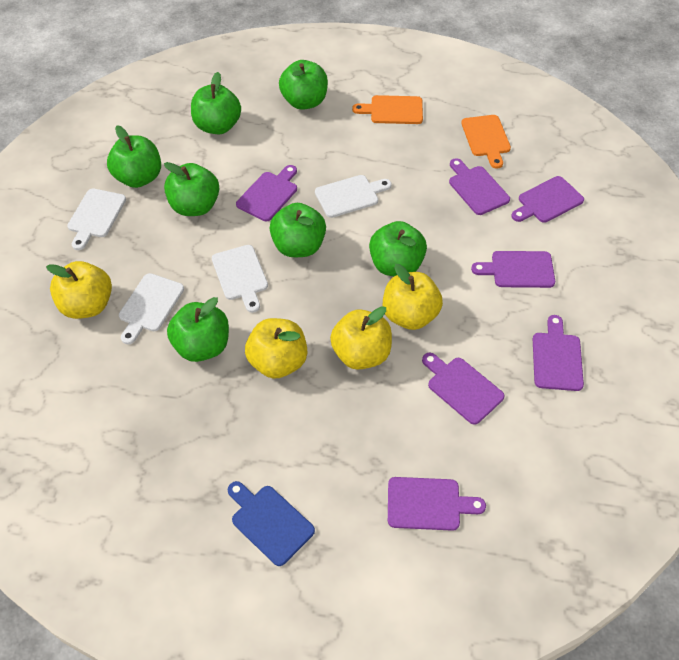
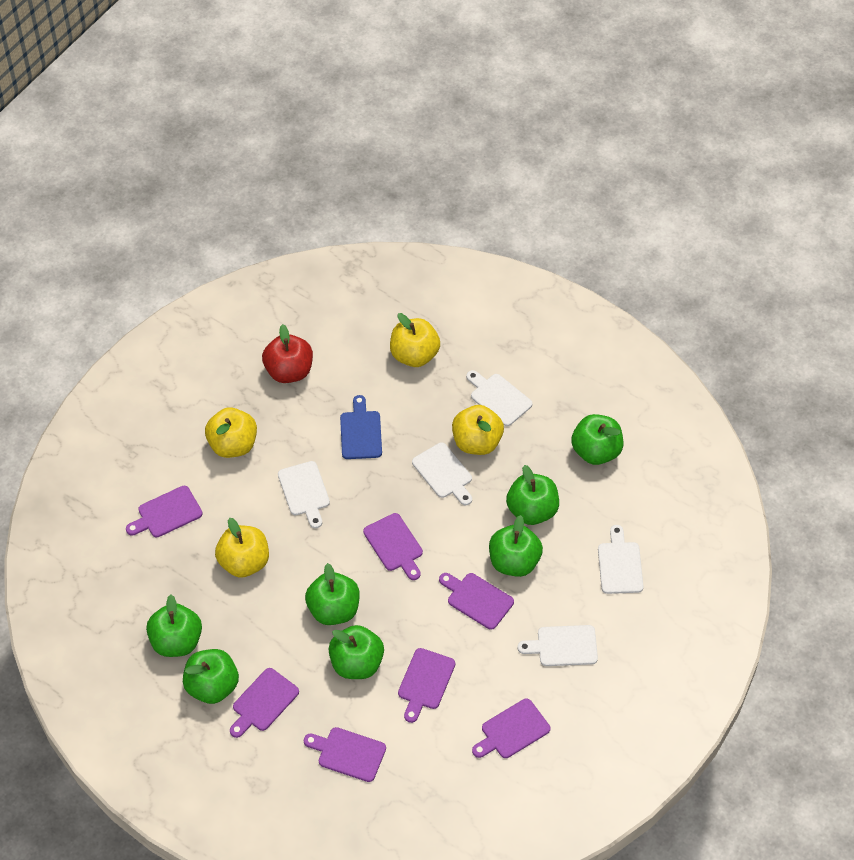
orange cutting board: 2 -> 0
red apple: 0 -> 1
white cutting board: 4 -> 5

